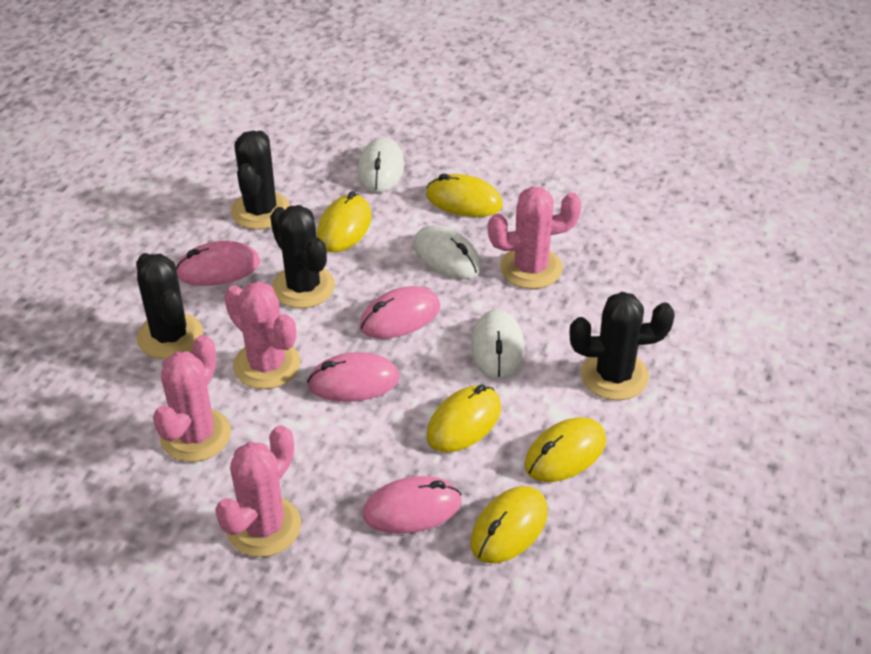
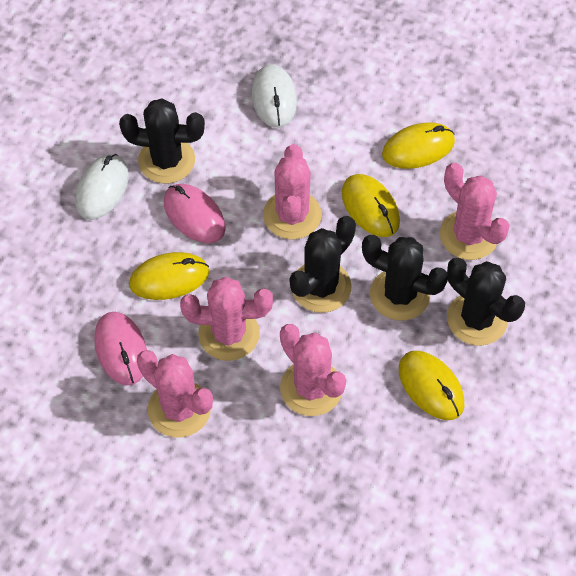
pink cactus: 4 -> 5
pink mouse: 4 -> 2
white mouse: 3 -> 2
yellow mouse: 5 -> 4

